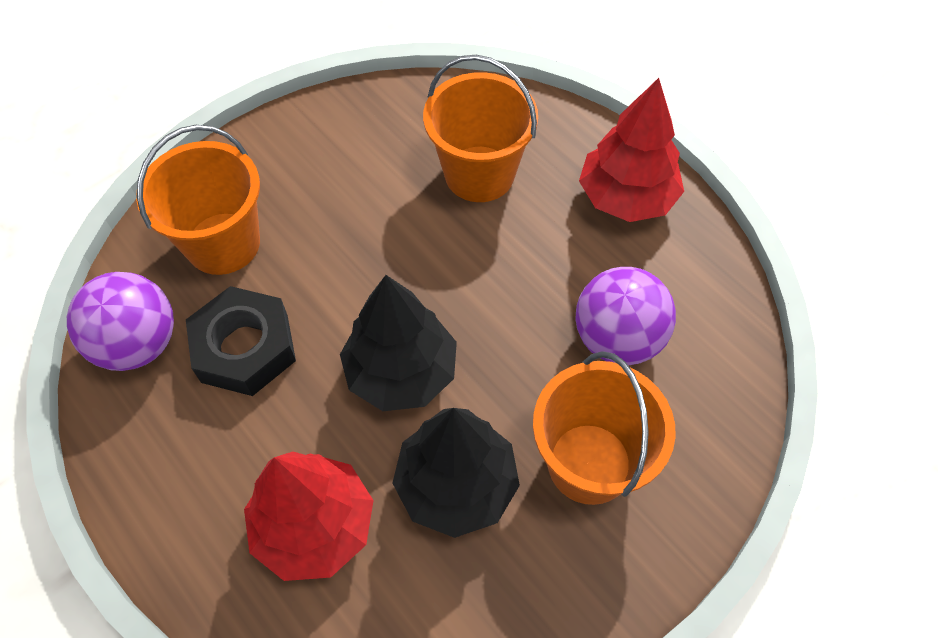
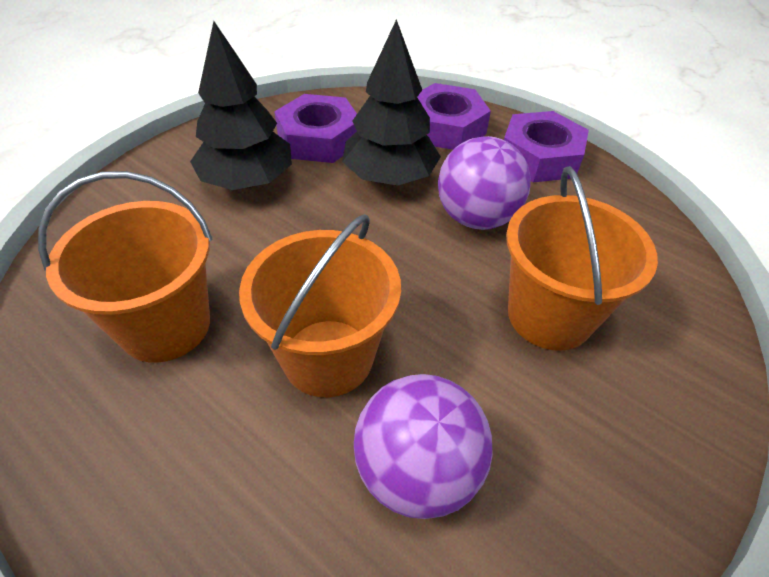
black nut: 1 -> 0
purple nut: 0 -> 3
red tree: 2 -> 0

